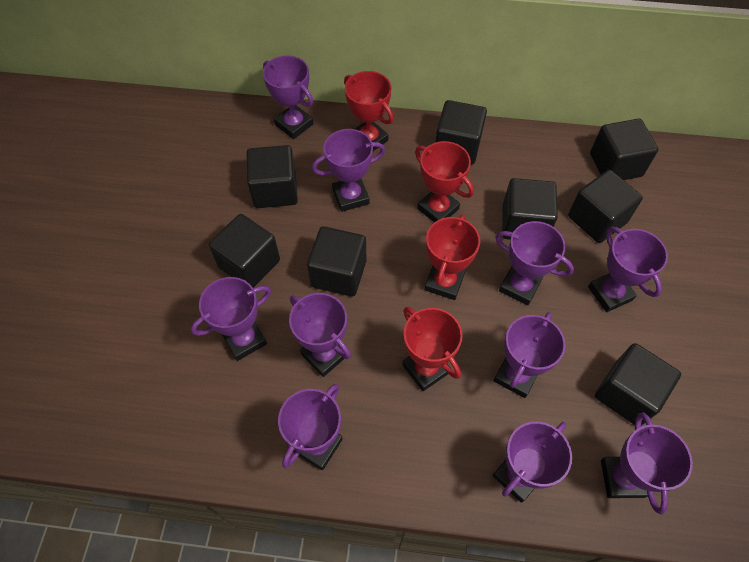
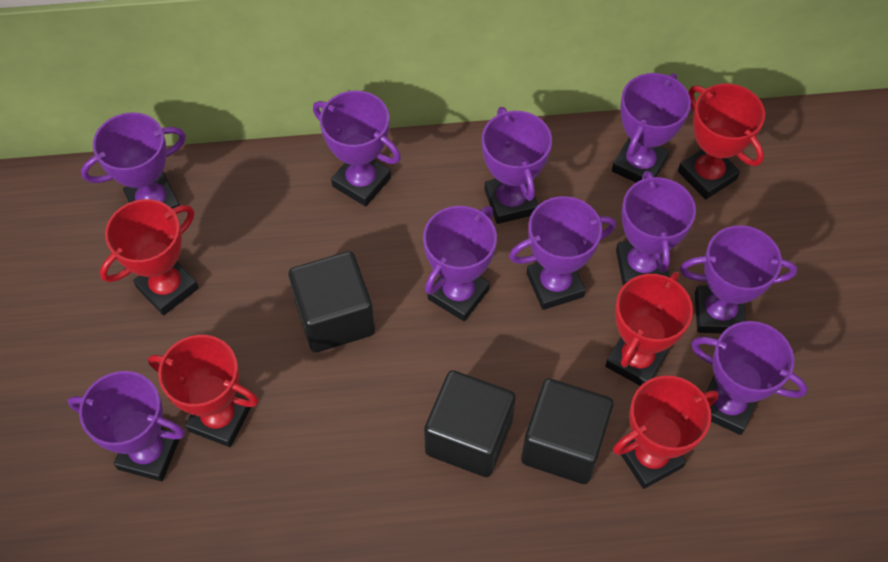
black cube: 8 -> 3
red trophy: 4 -> 5

